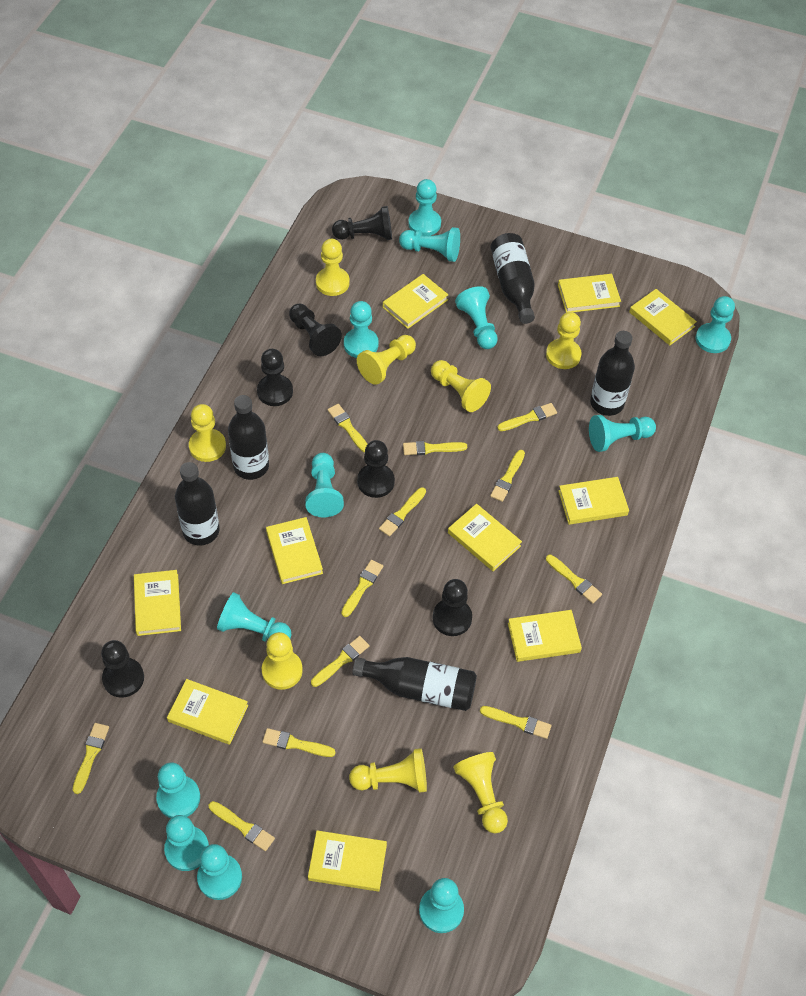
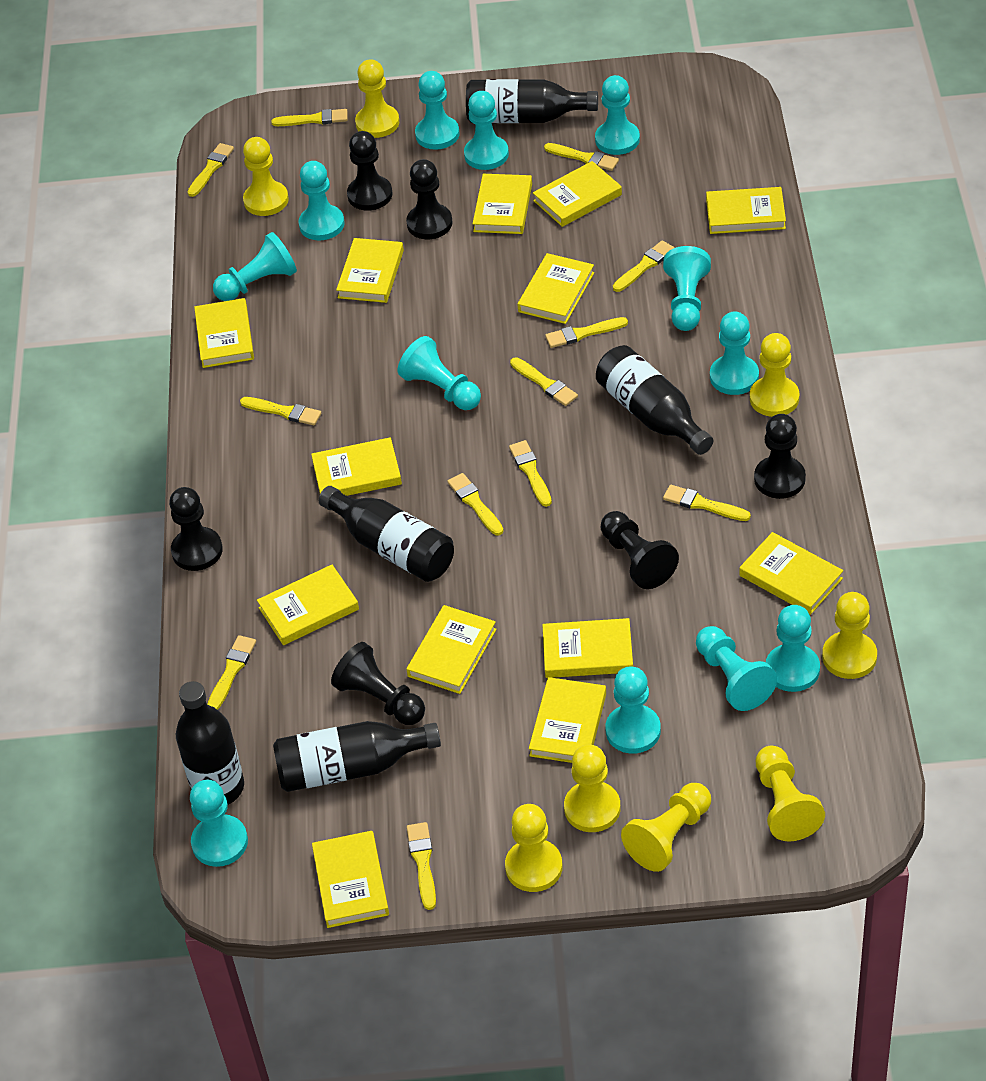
yellow book: 10 -> 13

